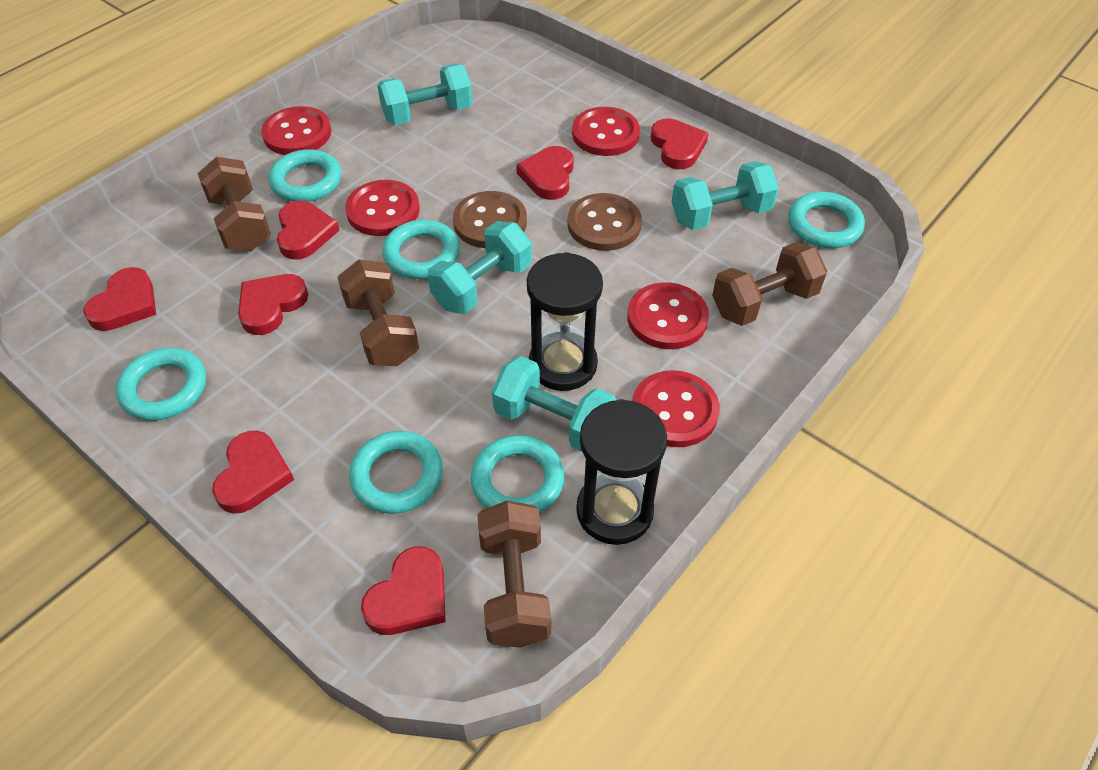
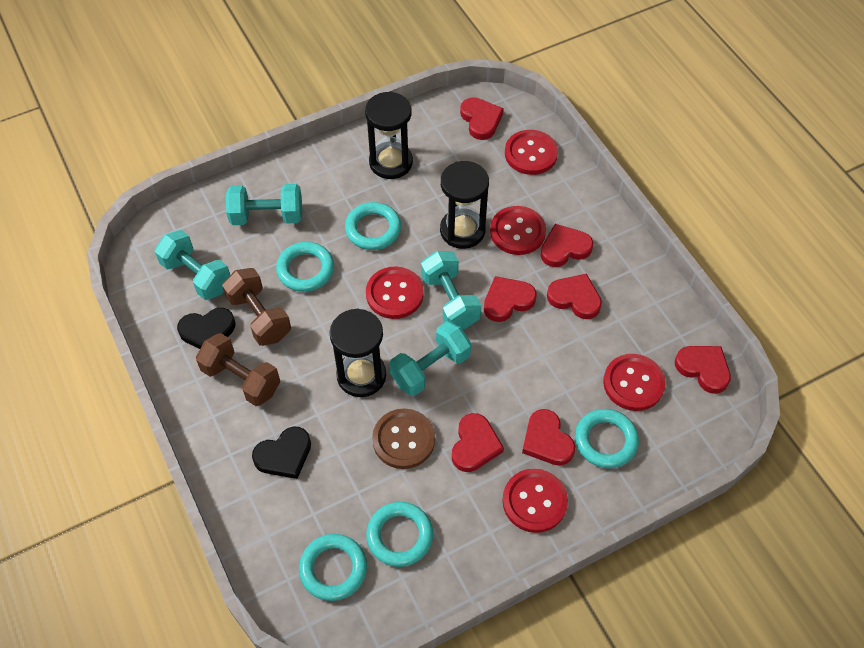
black heart: 0 -> 2
black hourglass: 2 -> 3
brown button: 2 -> 1
brown dumbbell: 4 -> 2
turquoise ring: 6 -> 5

